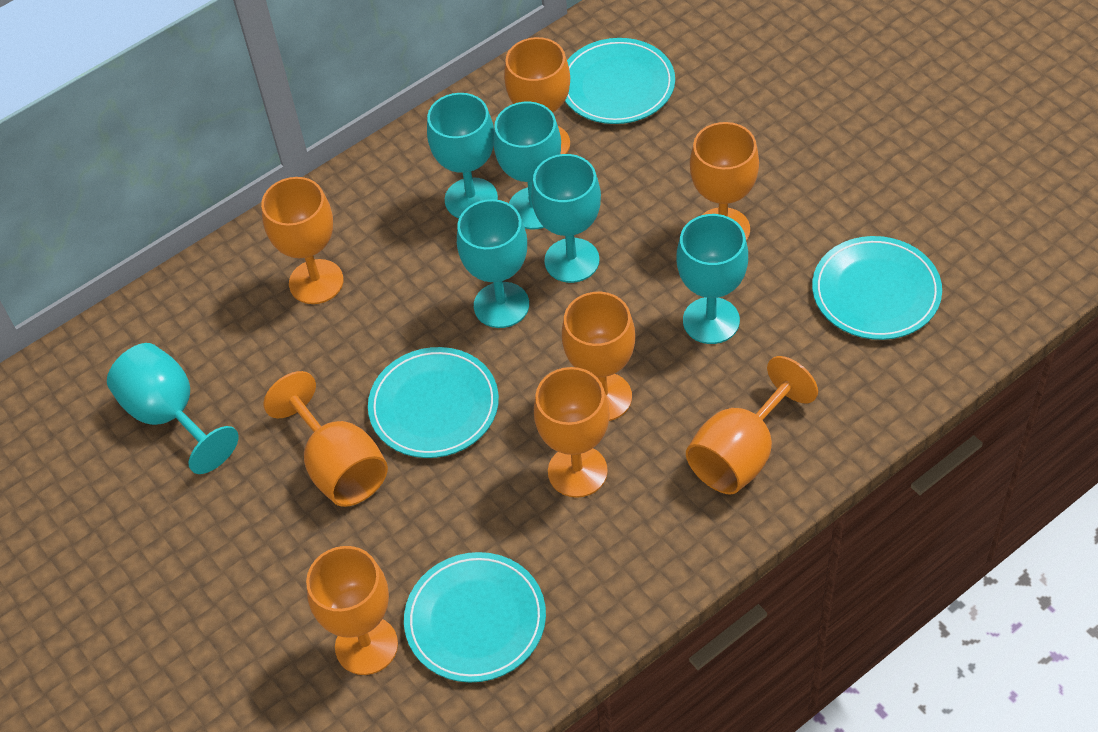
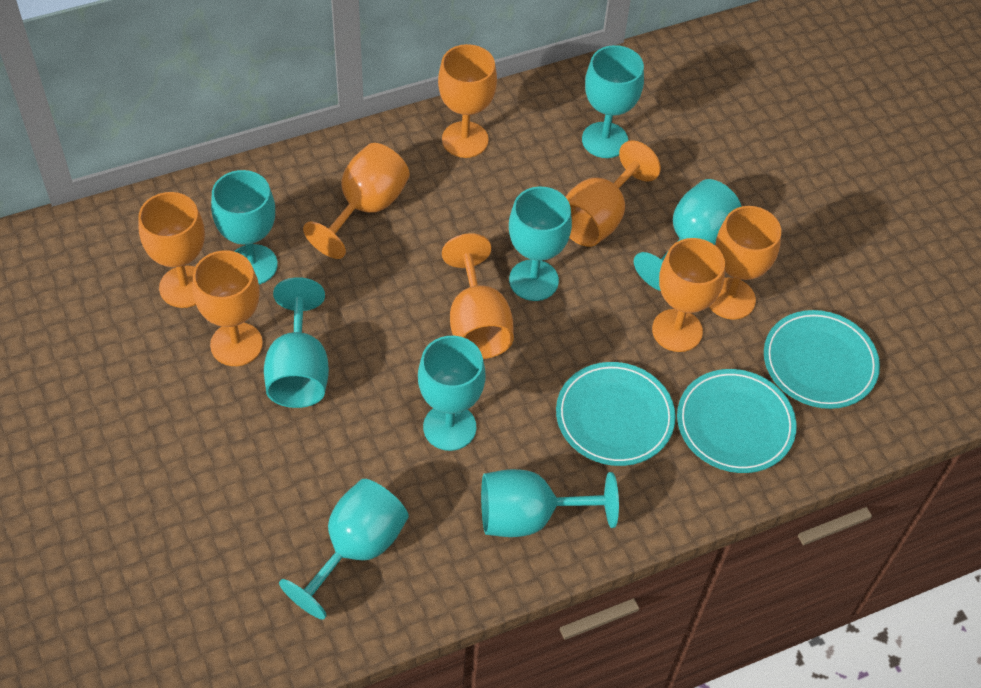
turquoise goblet: 6 -> 8
turquoise plate: 4 -> 3

